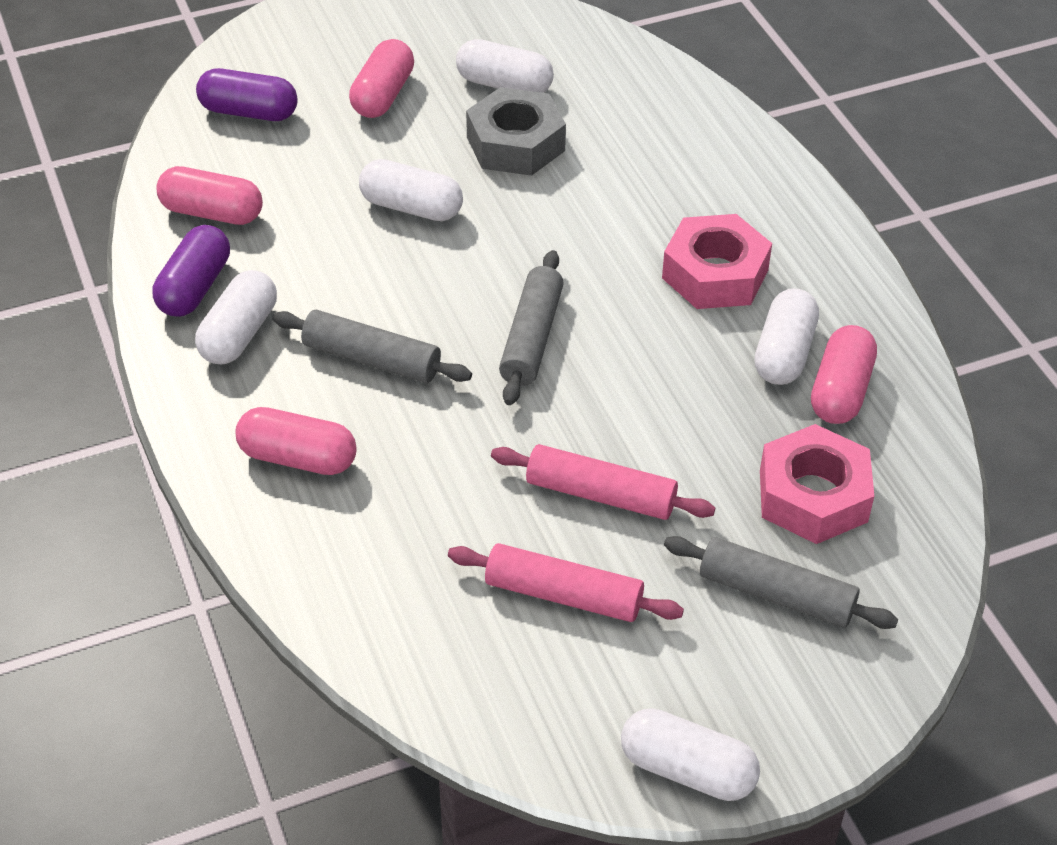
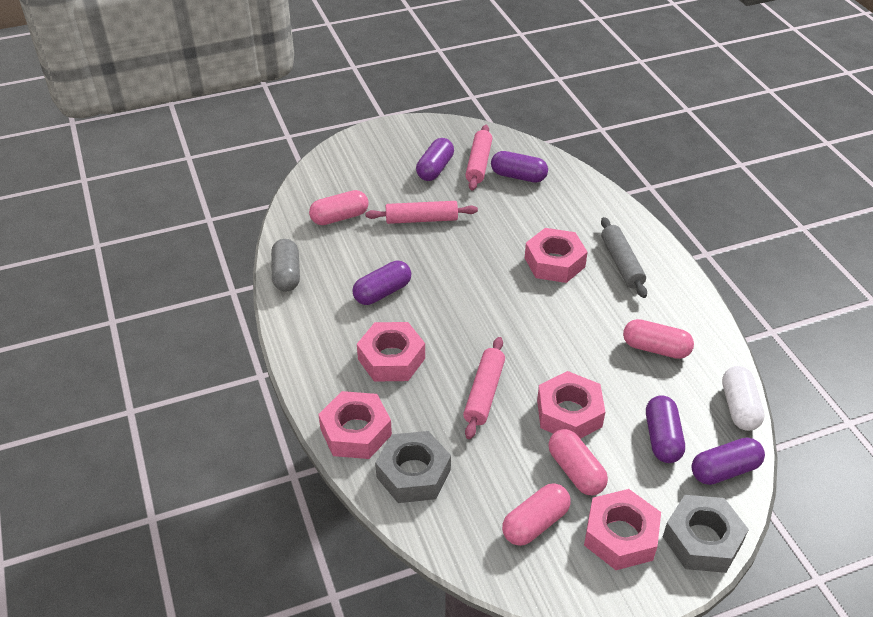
grey capsule: 0 -> 1
grey nut: 1 -> 2
grey rolling pin: 3 -> 1
pink nut: 2 -> 5
pink rolling pin: 2 -> 3
purple capsule: 2 -> 5
white capsule: 5 -> 1

